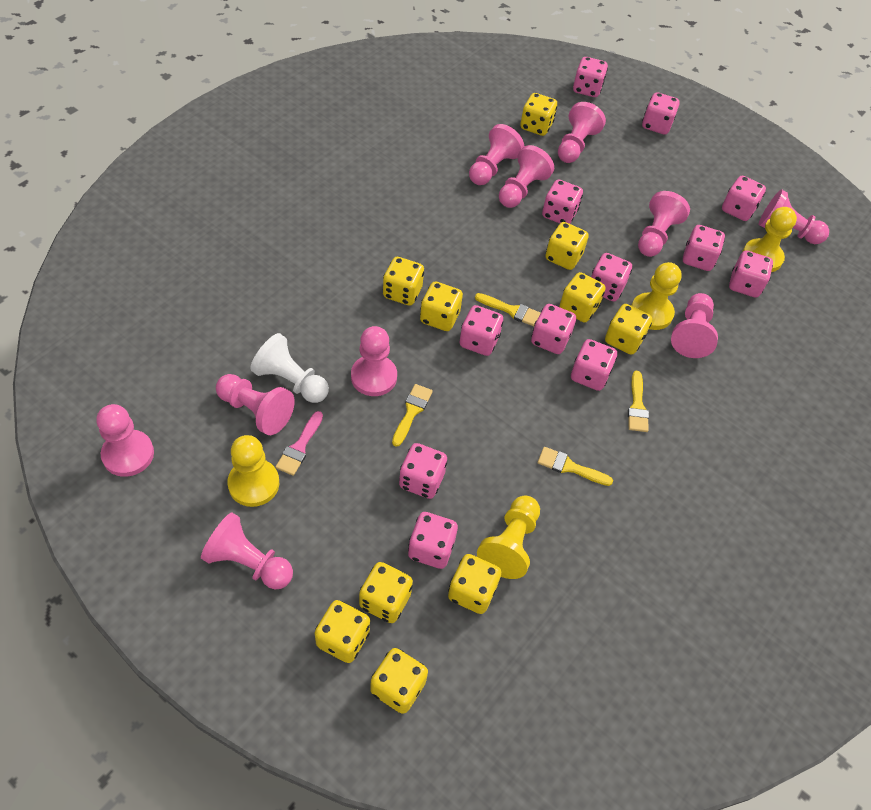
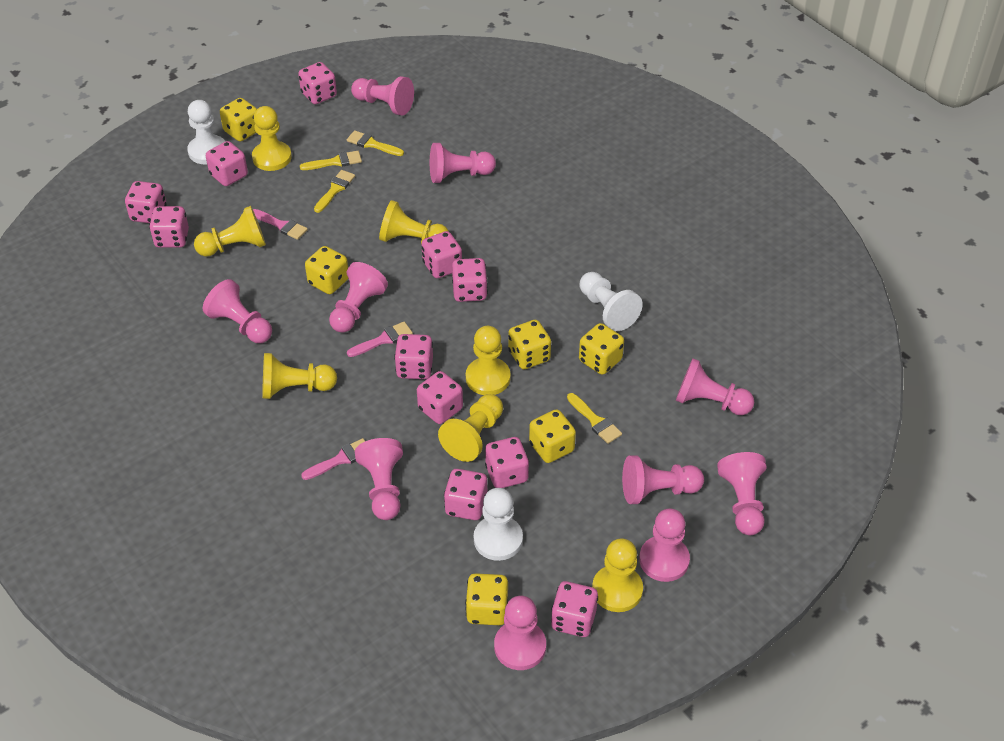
pink brush: 1 -> 3
pink dice: 12 -> 11
white pawn: 1 -> 3
yellow dice: 10 -> 6
yellow pawn: 4 -> 7

